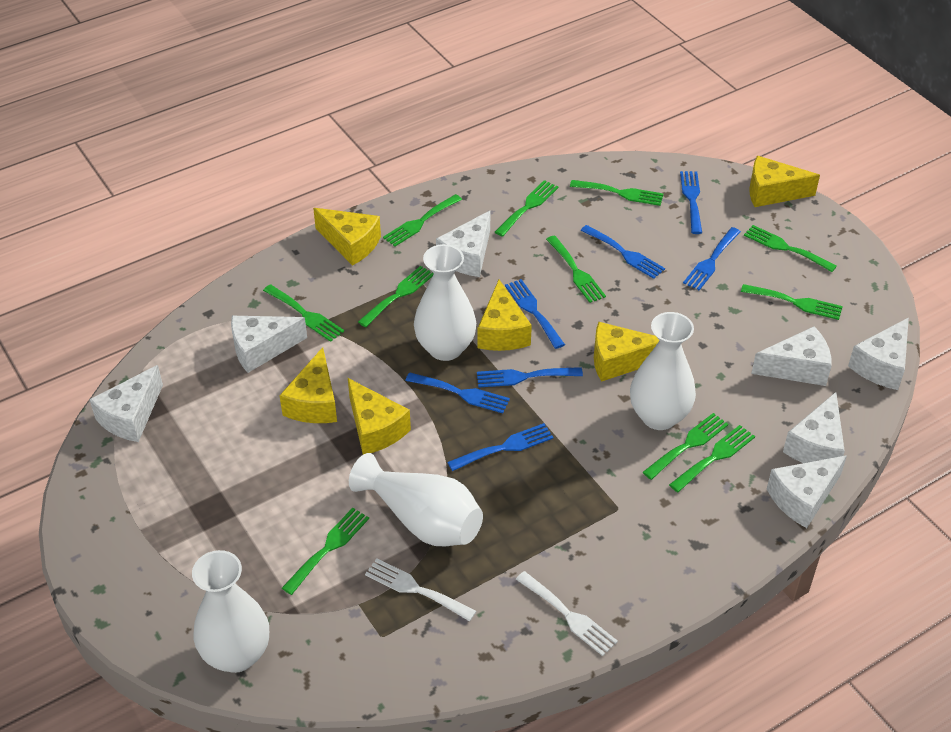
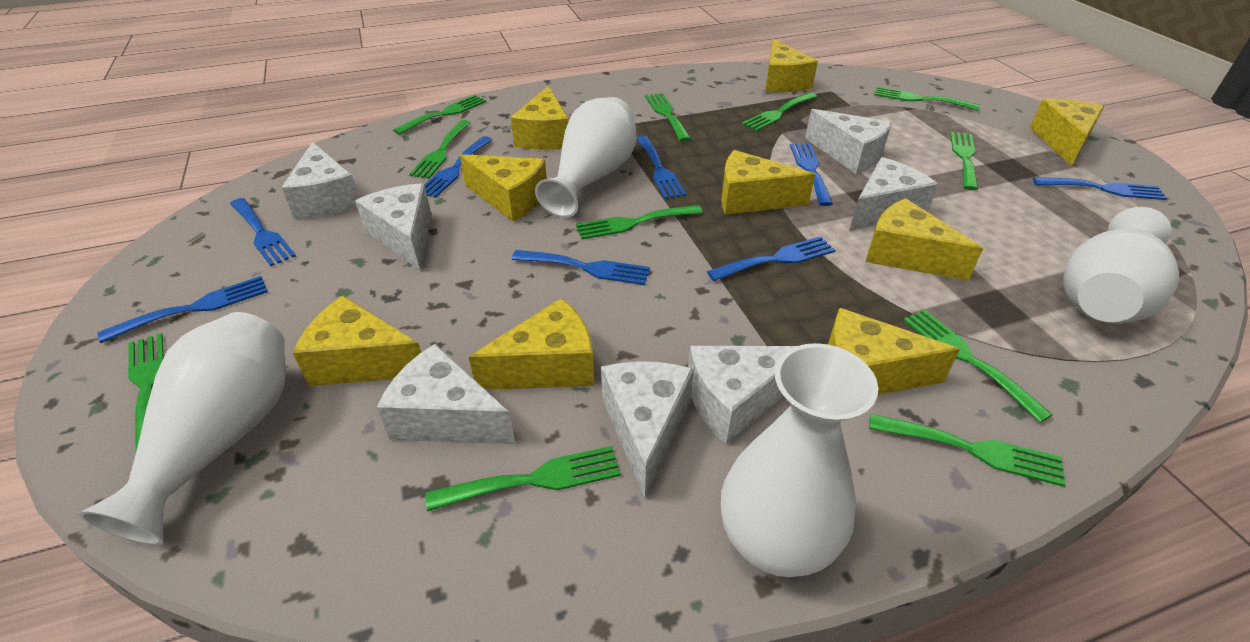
blue fork: 7 -> 8
white fork: 2 -> 0
yellow cheese: 6 -> 9

